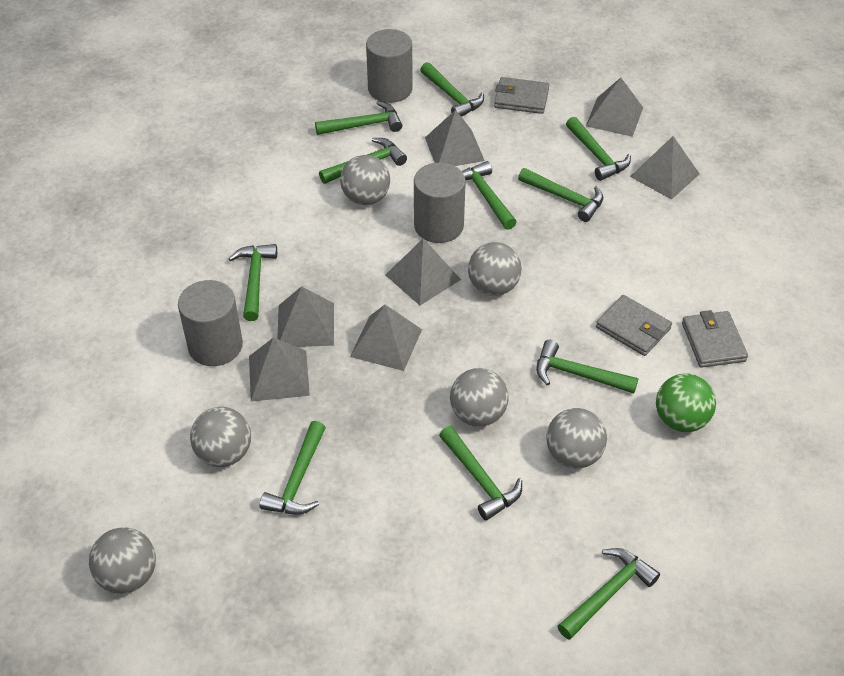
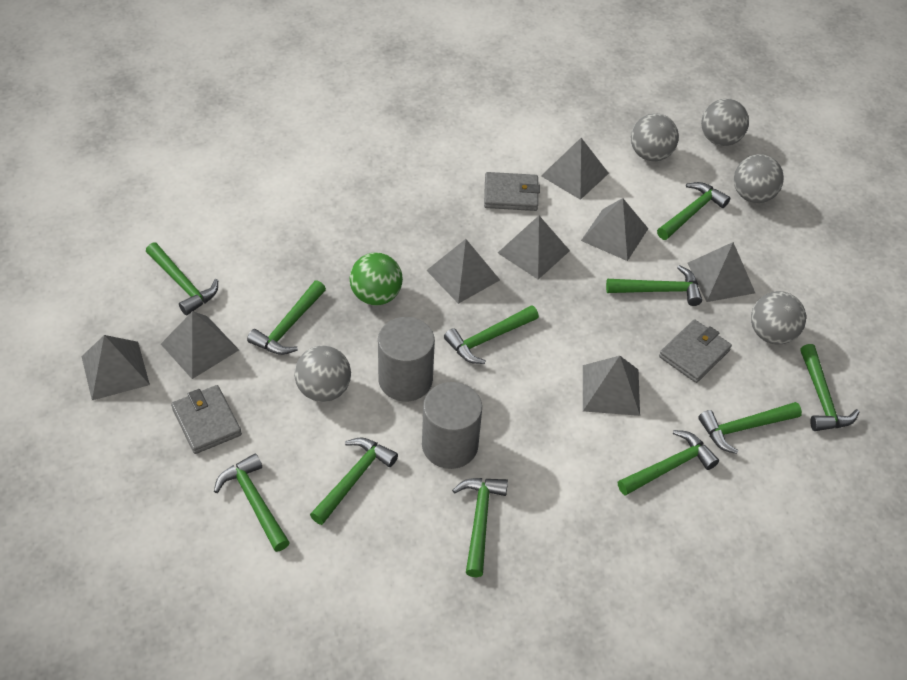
grey ball: 6 -> 5
grey cylinder: 3 -> 2
grey pyramid: 7 -> 8

